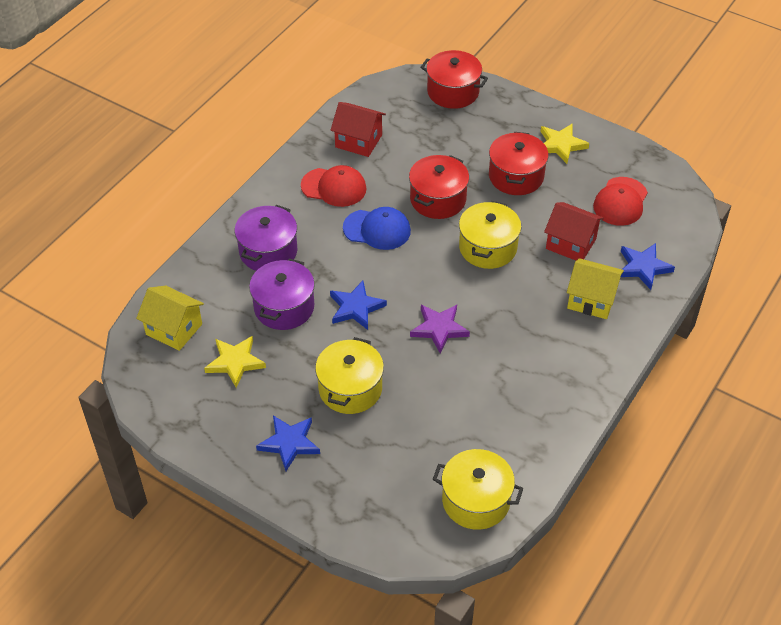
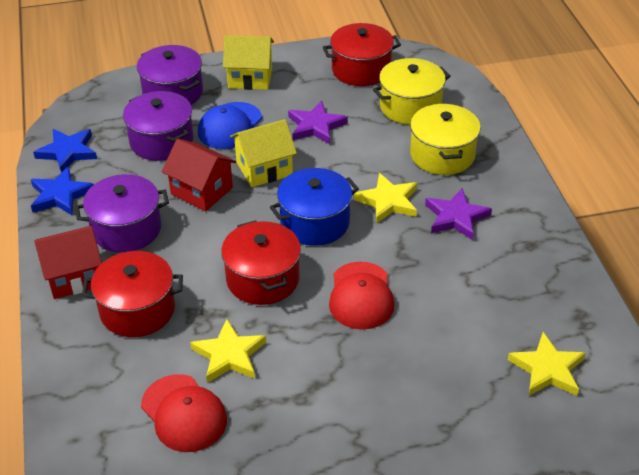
blue pot: 0 -> 1
blue star: 3 -> 2
purple pot: 2 -> 3
purple star: 1 -> 2
yellow pot: 3 -> 2
yellow star: 2 -> 3

